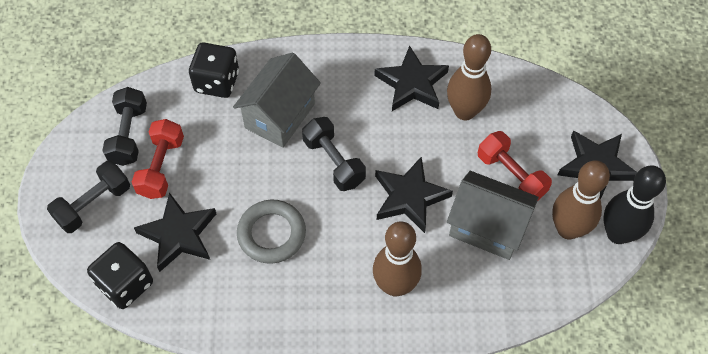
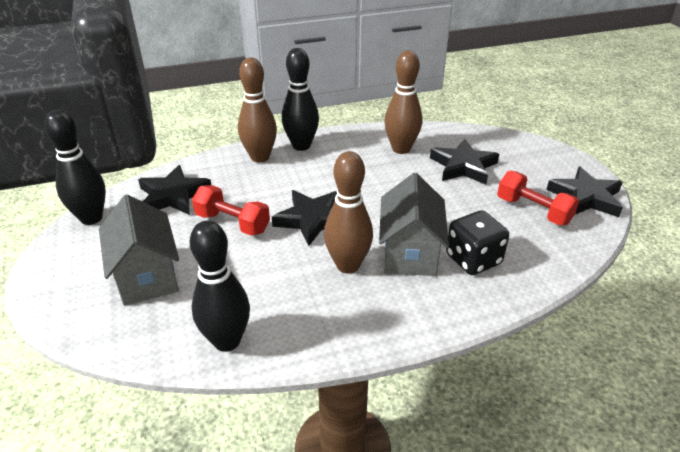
black bowling pin: 1 -> 3
black dice: 2 -> 1
black dumbbell: 3 -> 0
grey ring: 1 -> 0

